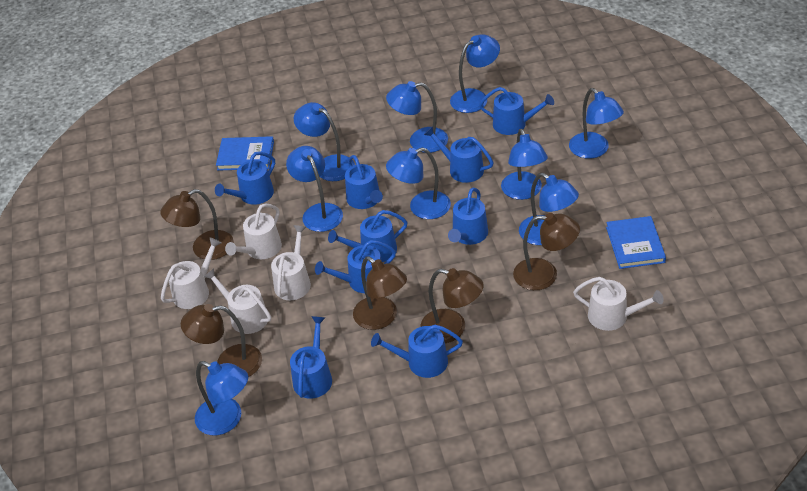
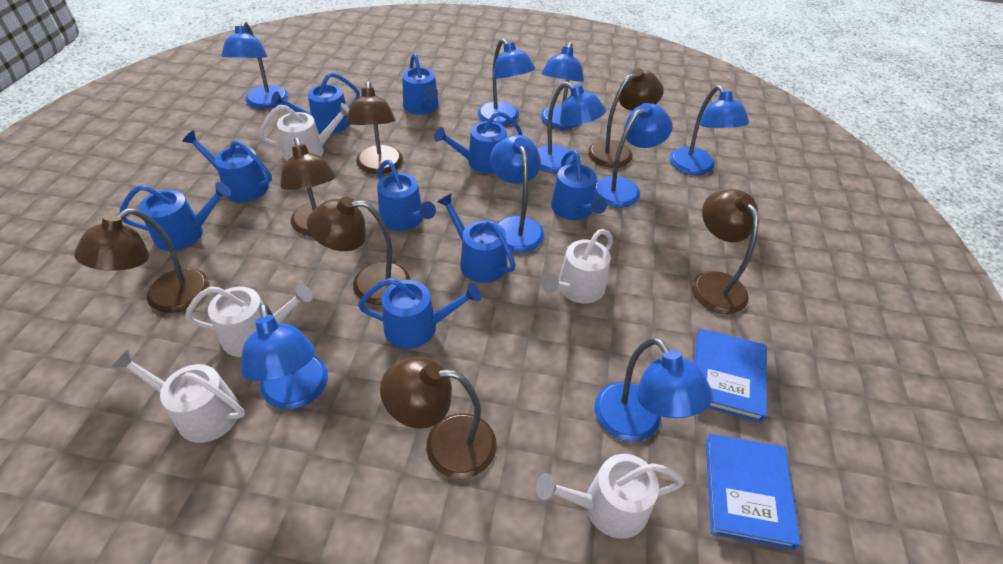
brown lamp: 5 -> 7

